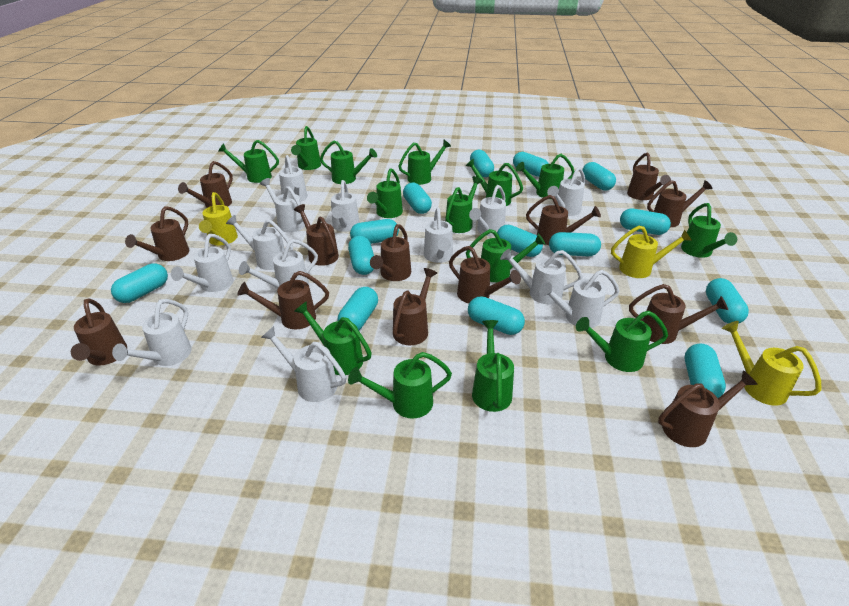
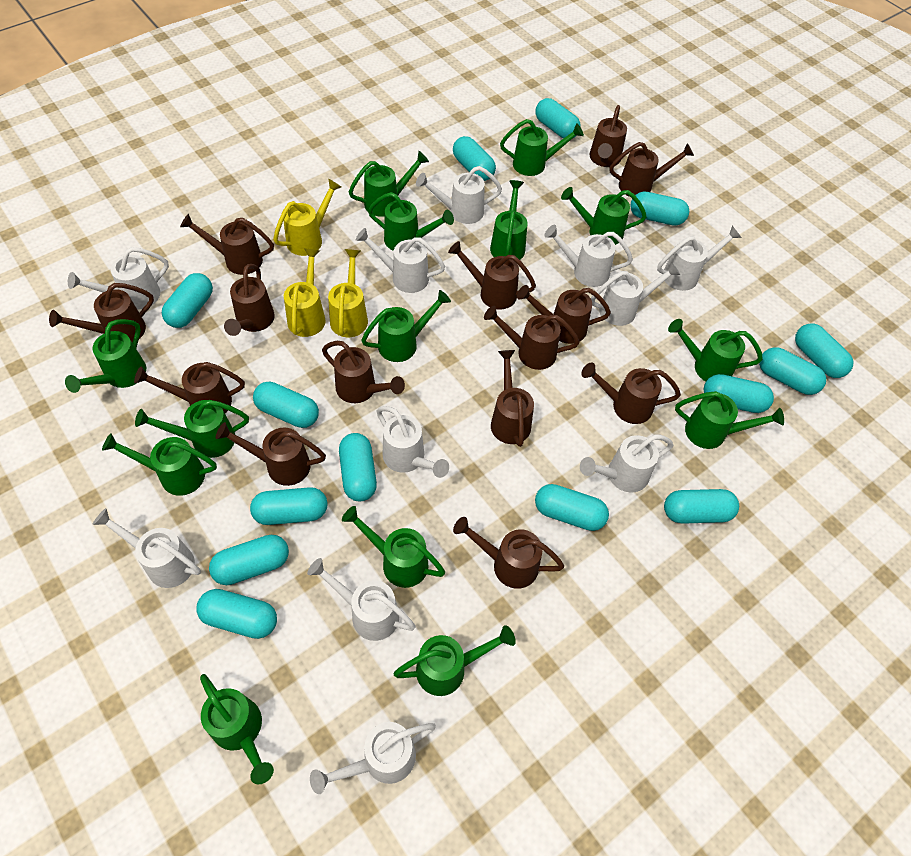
brown watering can: 13 -> 14
white watering can: 13 -> 11

